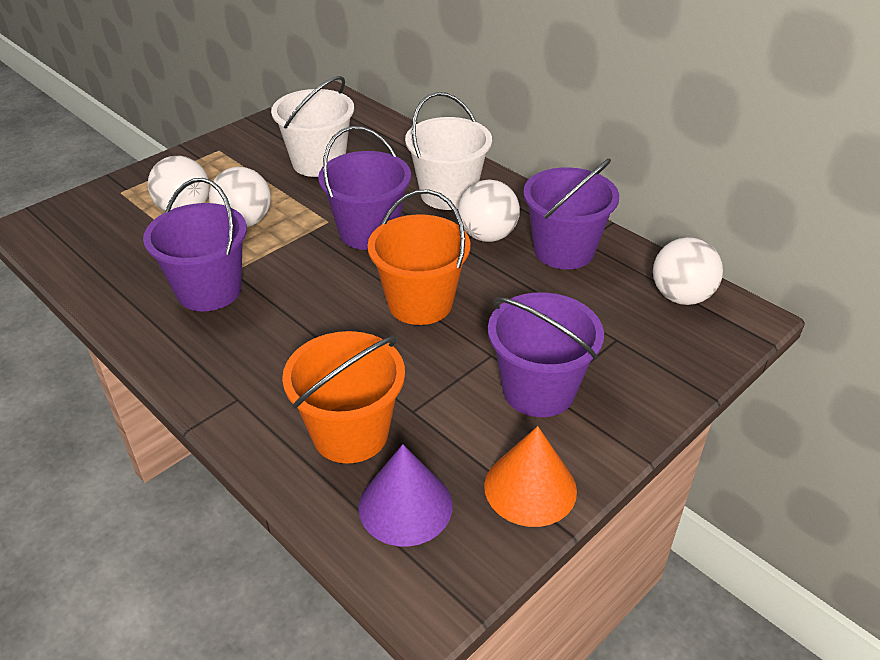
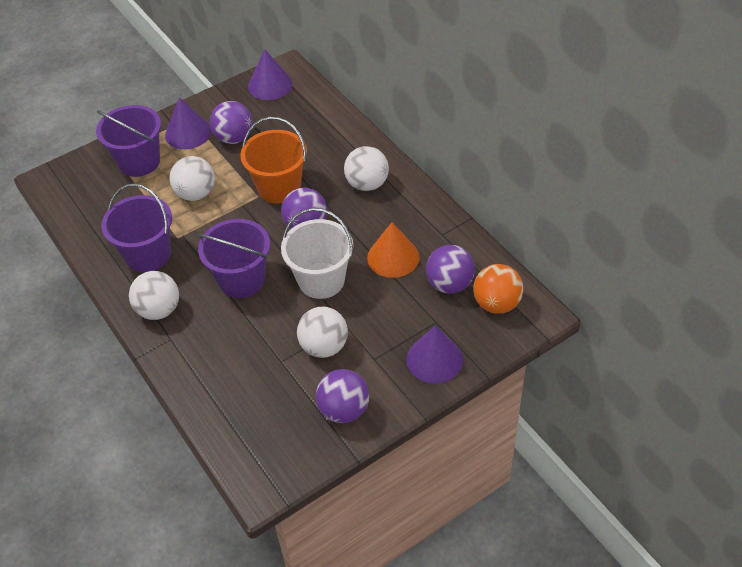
orange ball: 0 -> 1
orange bucket: 2 -> 1
purple ball: 0 -> 4
purple bucket: 4 -> 3
purple cone: 1 -> 3
white bucket: 2 -> 1

